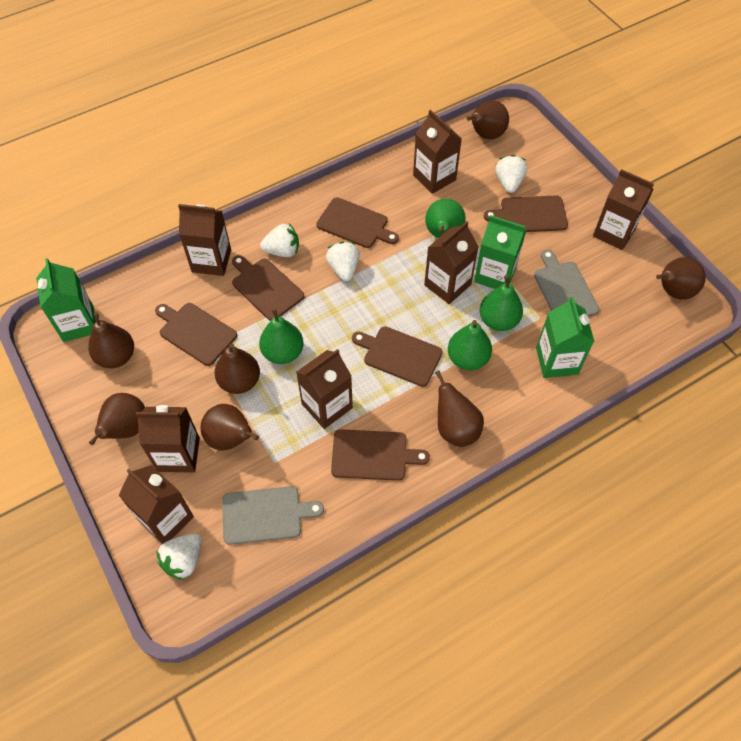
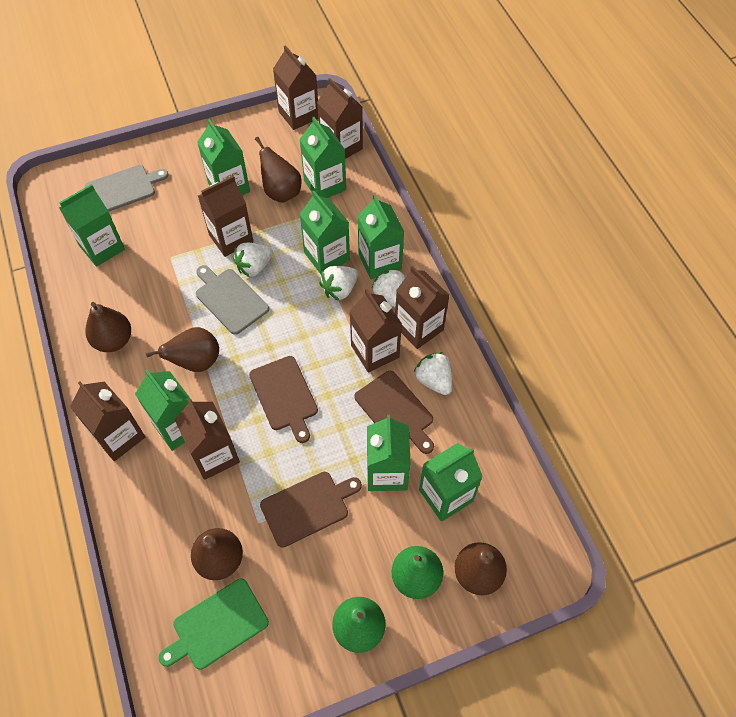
brown cutting board: 6 -> 3
brown pear: 7 -> 5
green carton: 3 -> 8
green cutting board: 0 -> 1
green pear: 4 -> 2

